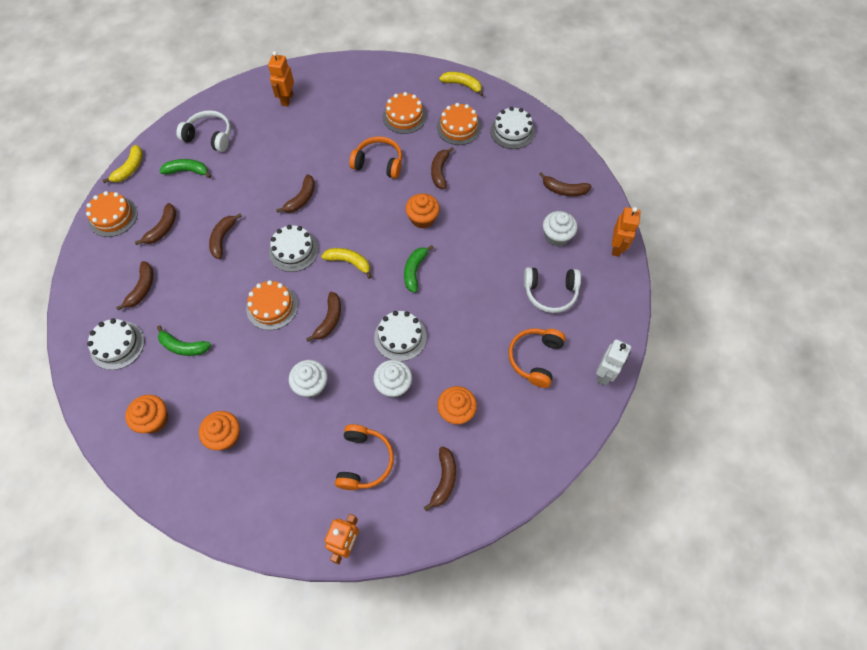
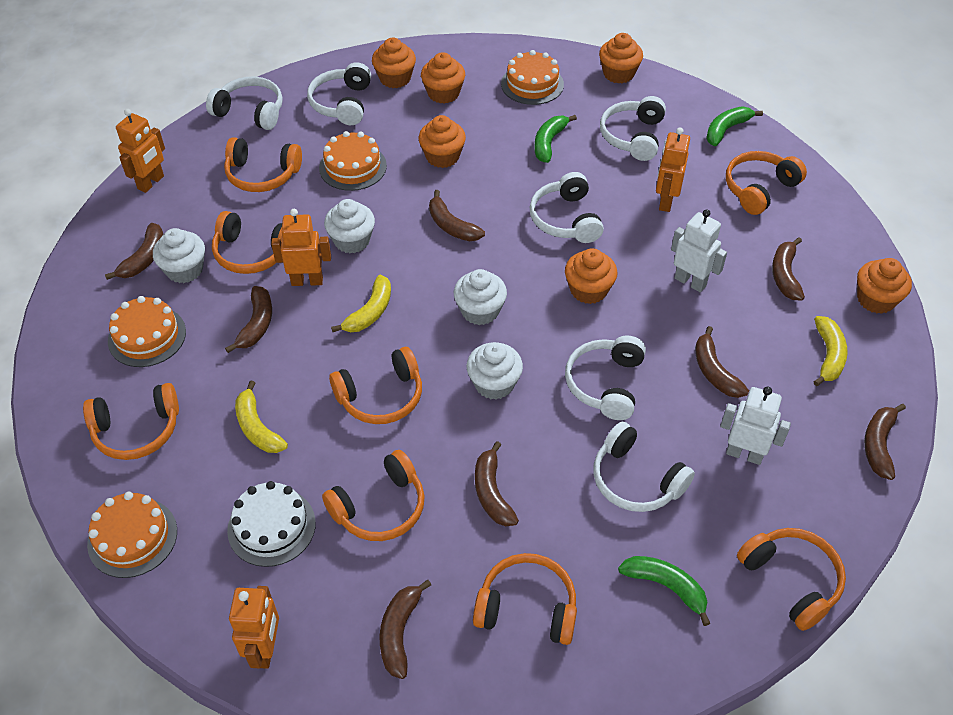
orange cupcake: 4 -> 6
orange headphones: 3 -> 8
orange robot: 3 -> 4
white cake: 4 -> 1
white cupcake: 3 -> 4
white headphones: 2 -> 6
white robot: 1 -> 2

